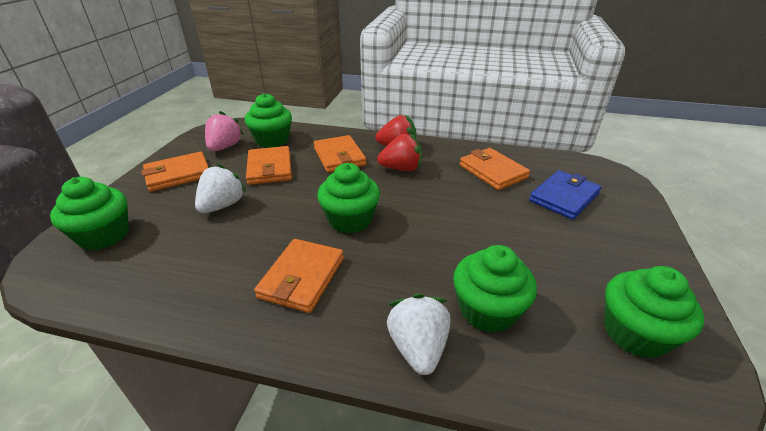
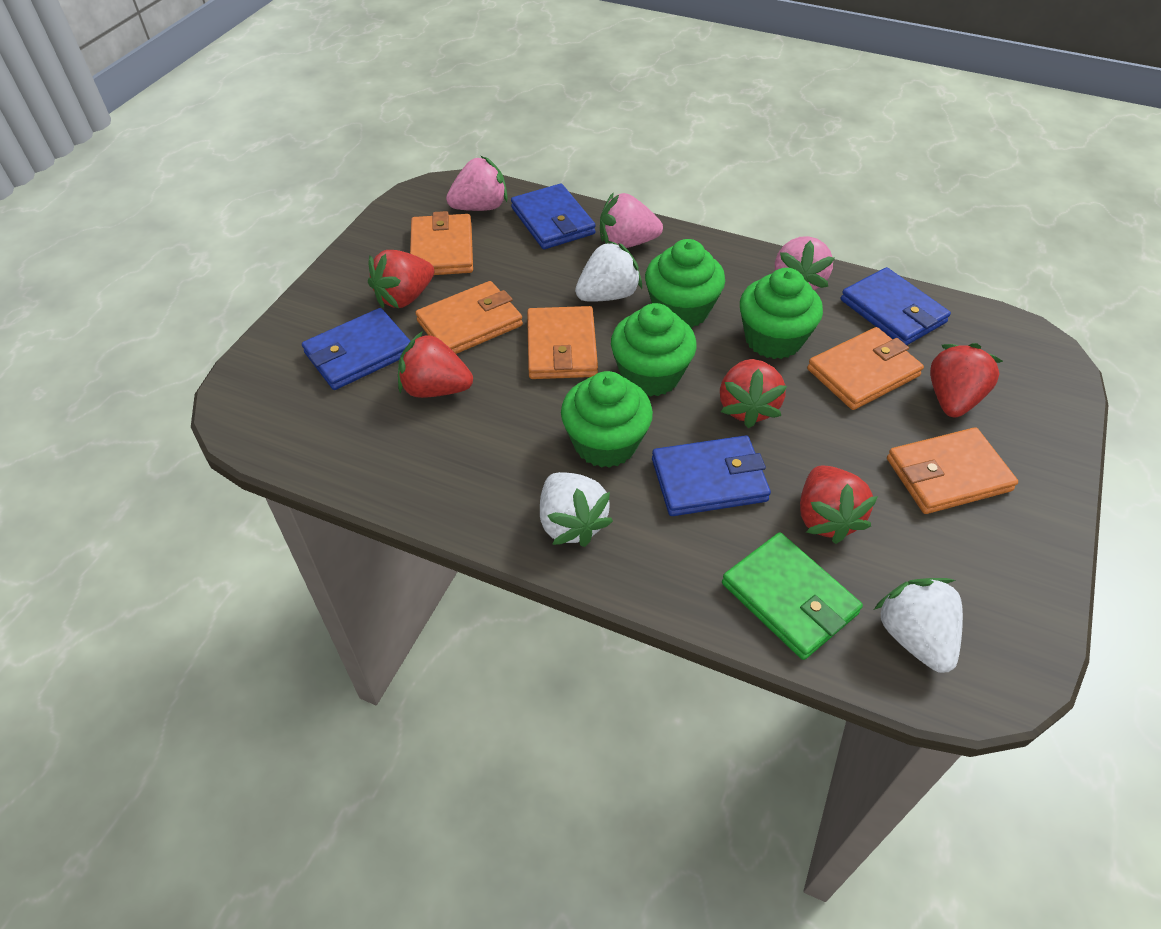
blue wallet: 1 -> 4
green cupcake: 5 -> 4
green wallet: 0 -> 1
pink strawberry: 1 -> 3
red strawberry: 2 -> 5
white strawberry: 2 -> 3

